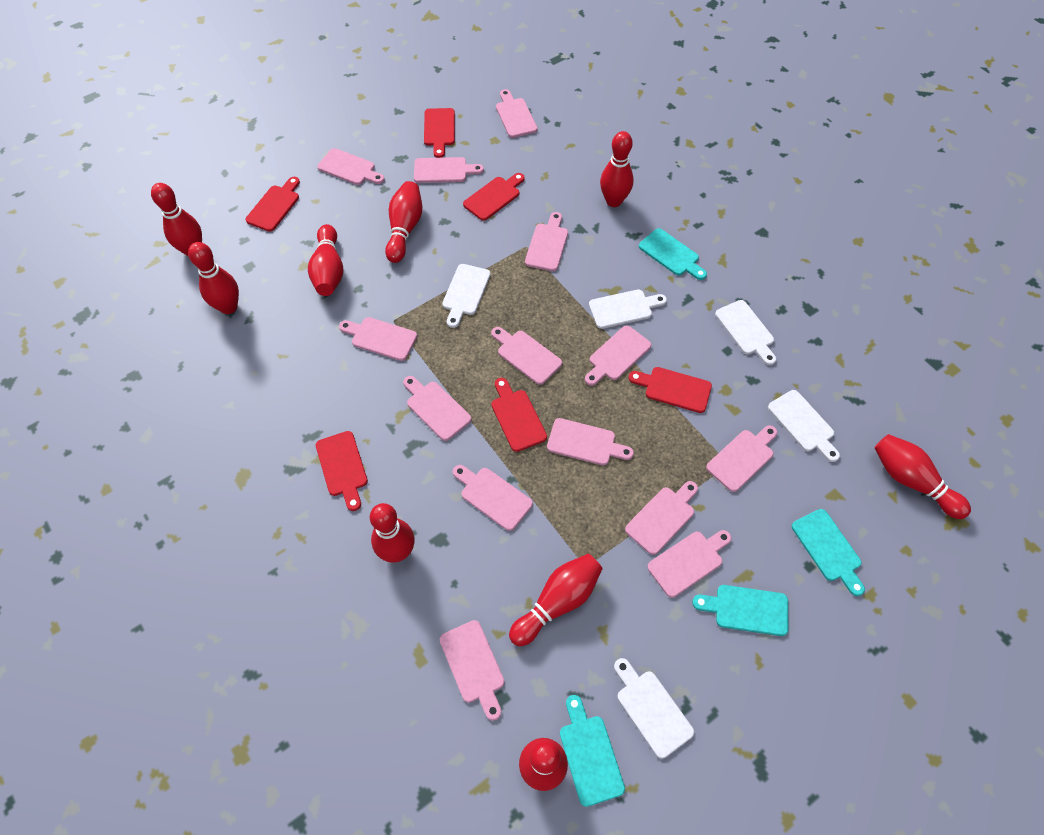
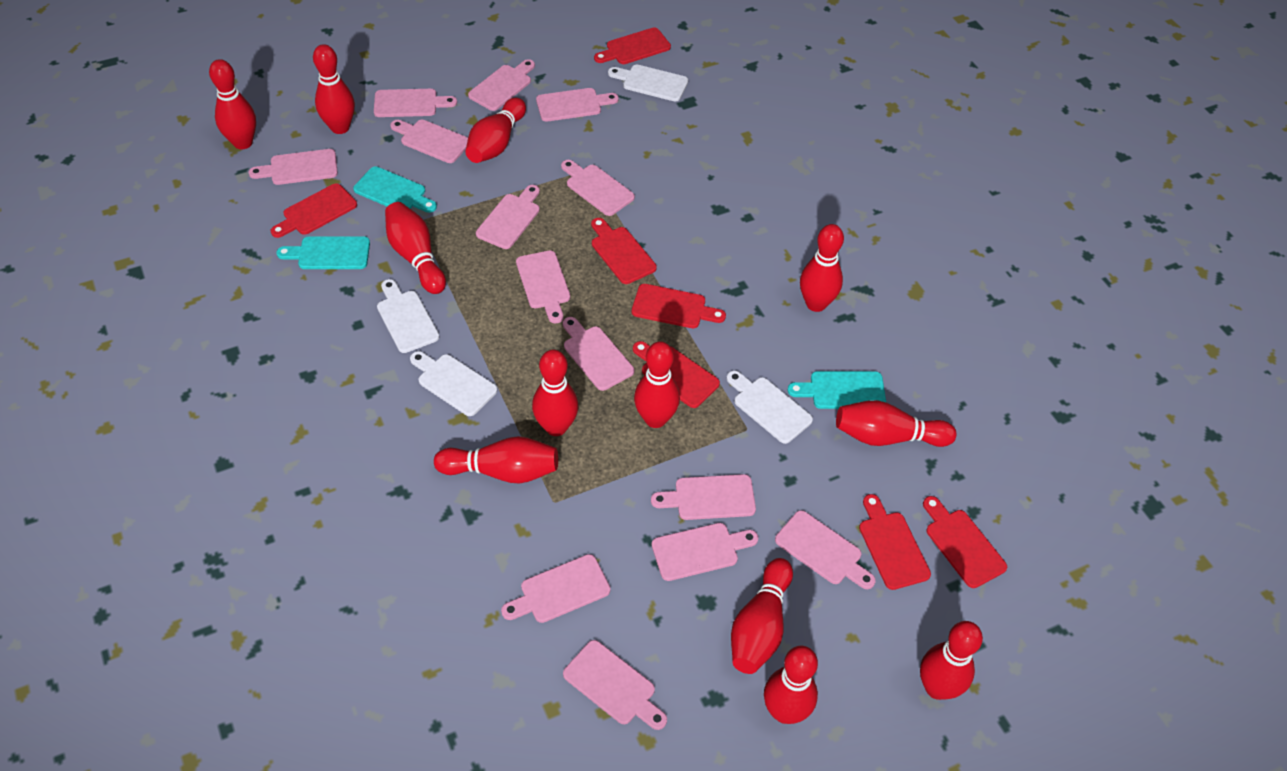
red bowling pin: 9 -> 12
red cutting board: 6 -> 7
turquoise cutting board: 4 -> 3
white cutting board: 5 -> 4

